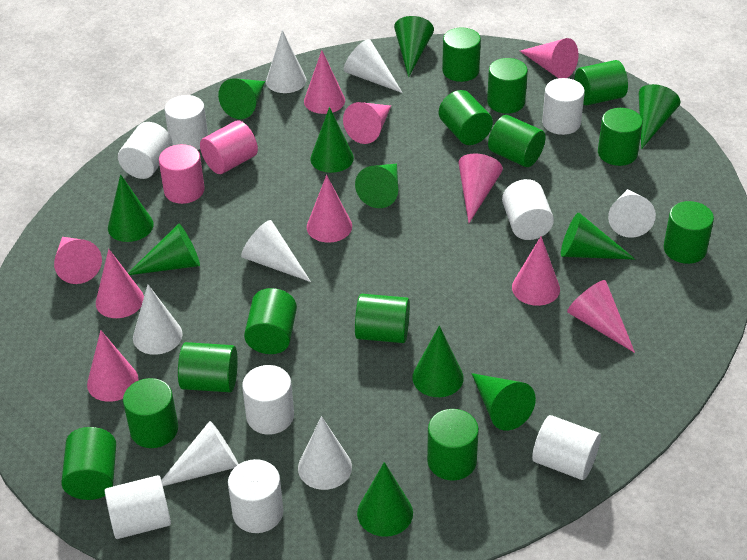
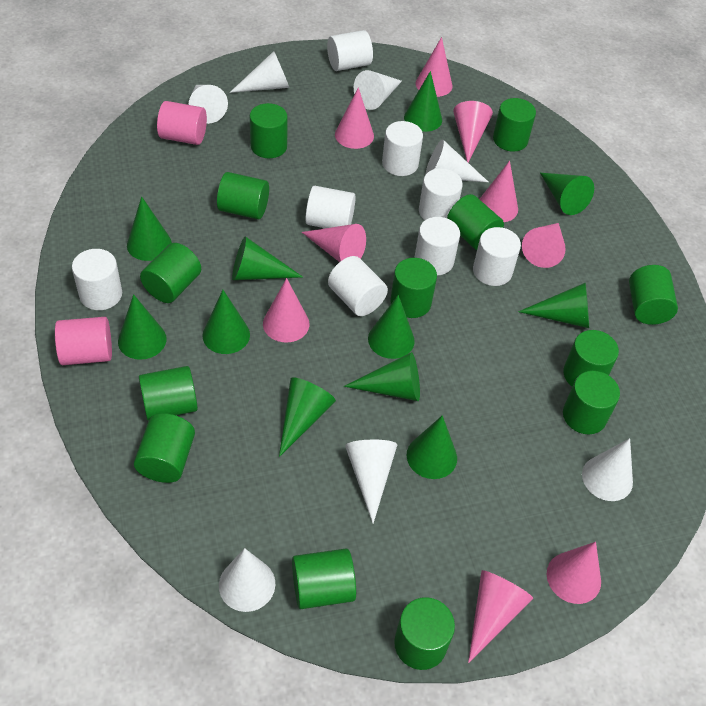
pink cone: 10 -> 9

